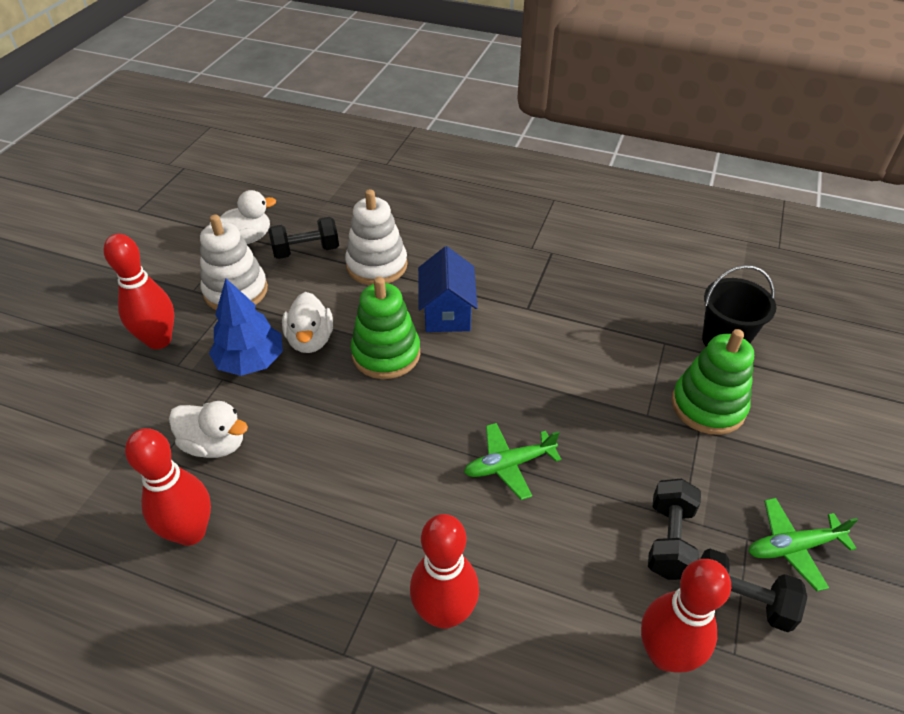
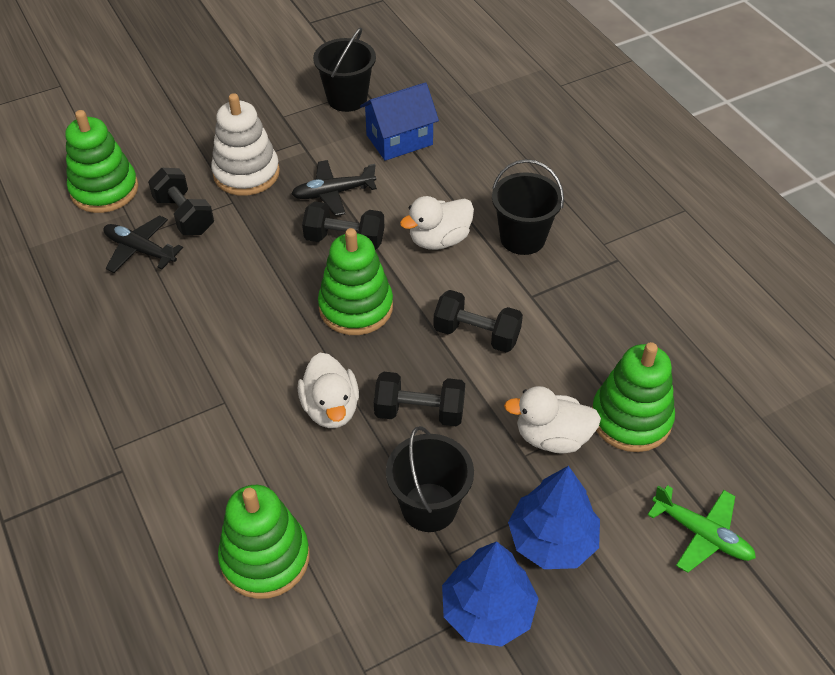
black bucket: 1 -> 3
black dumbbell: 3 -> 4
black plane: 0 -> 2
blue tree: 1 -> 2
green plane: 2 -> 1
green stacking toy: 2 -> 4
red bowling pin: 4 -> 0
white stacking toy: 2 -> 1

